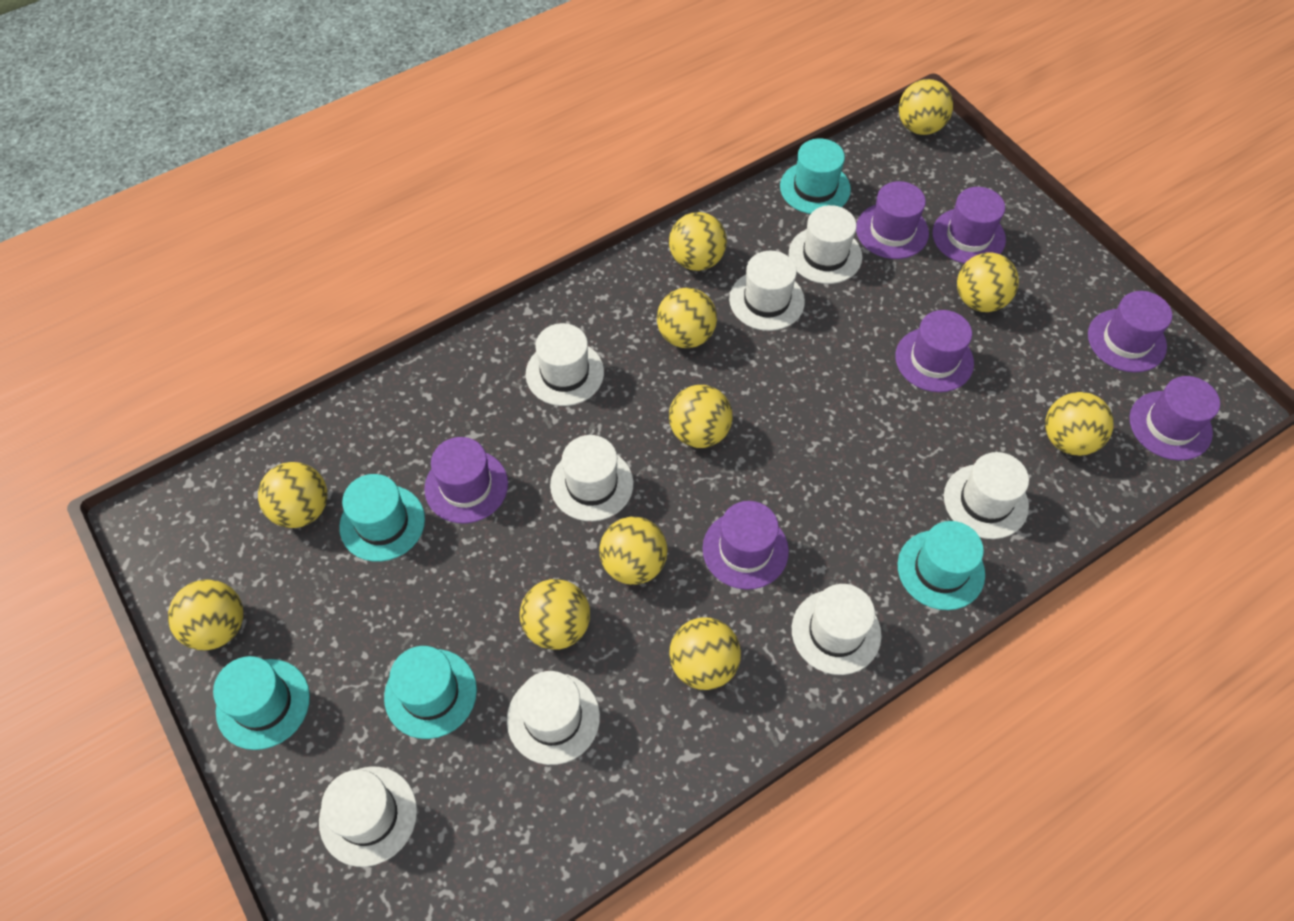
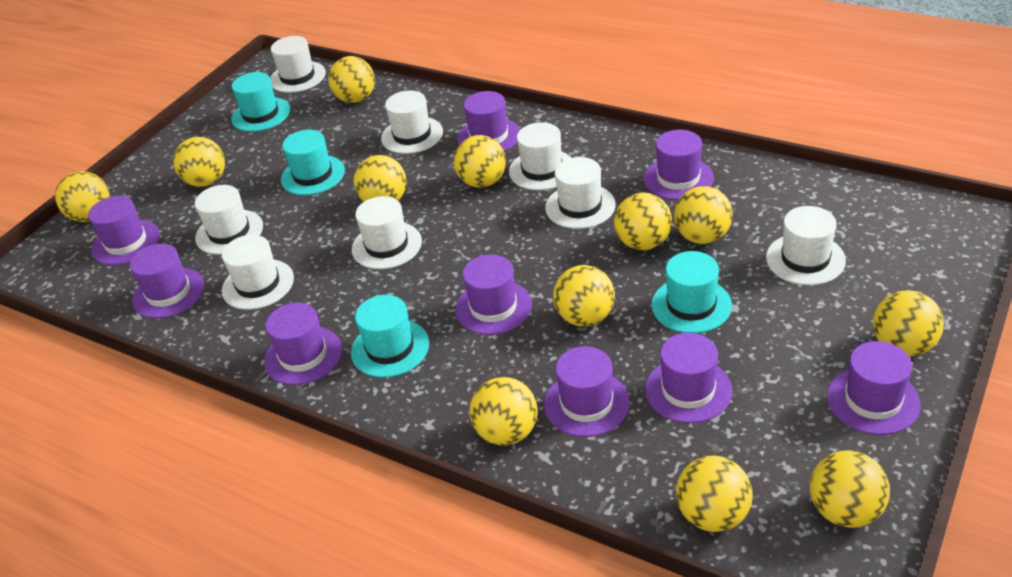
purple hat: 7 -> 9
turquoise hat: 5 -> 4
yellow ball: 11 -> 12

